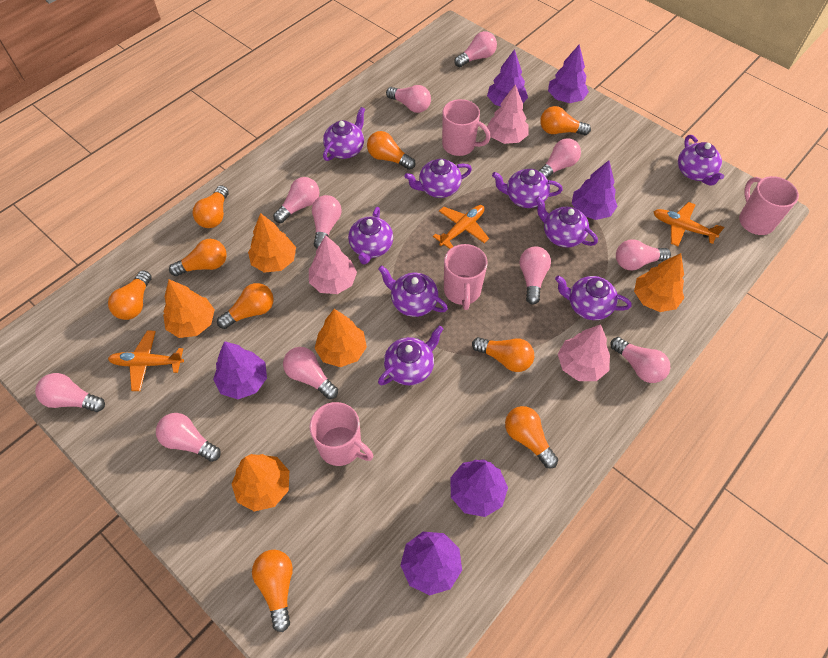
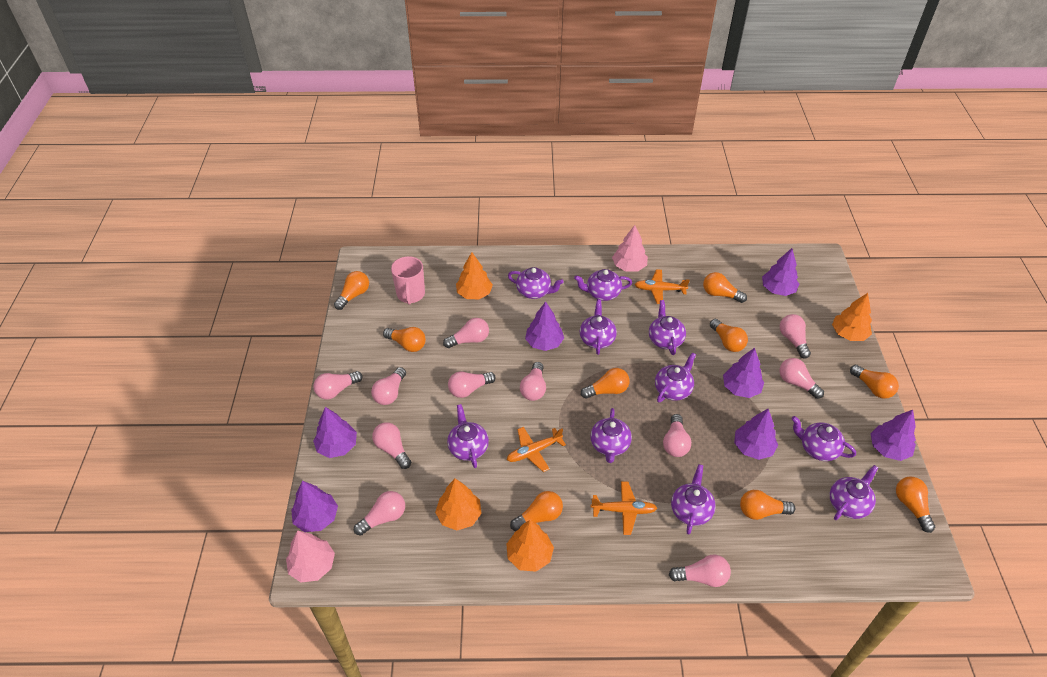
orange tree: 5 -> 4
pink mug: 4 -> 1
pink tree: 3 -> 2
purple teapot: 9 -> 10
purple tree: 6 -> 7

